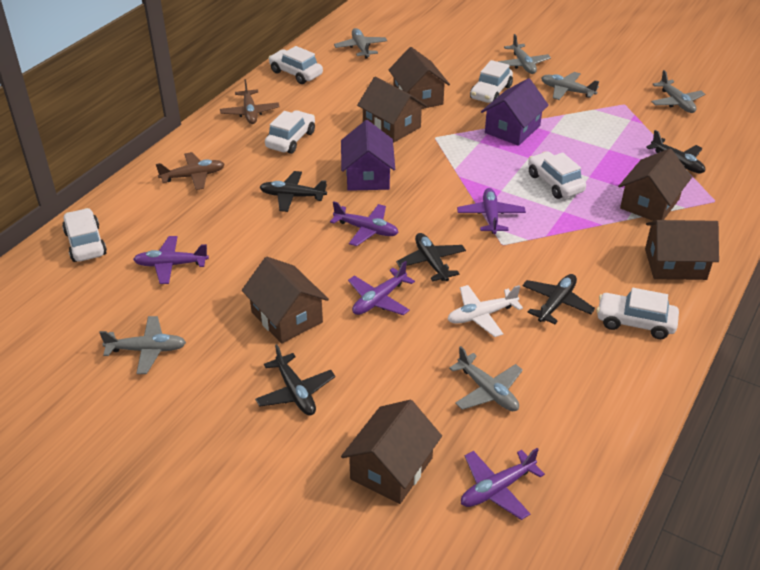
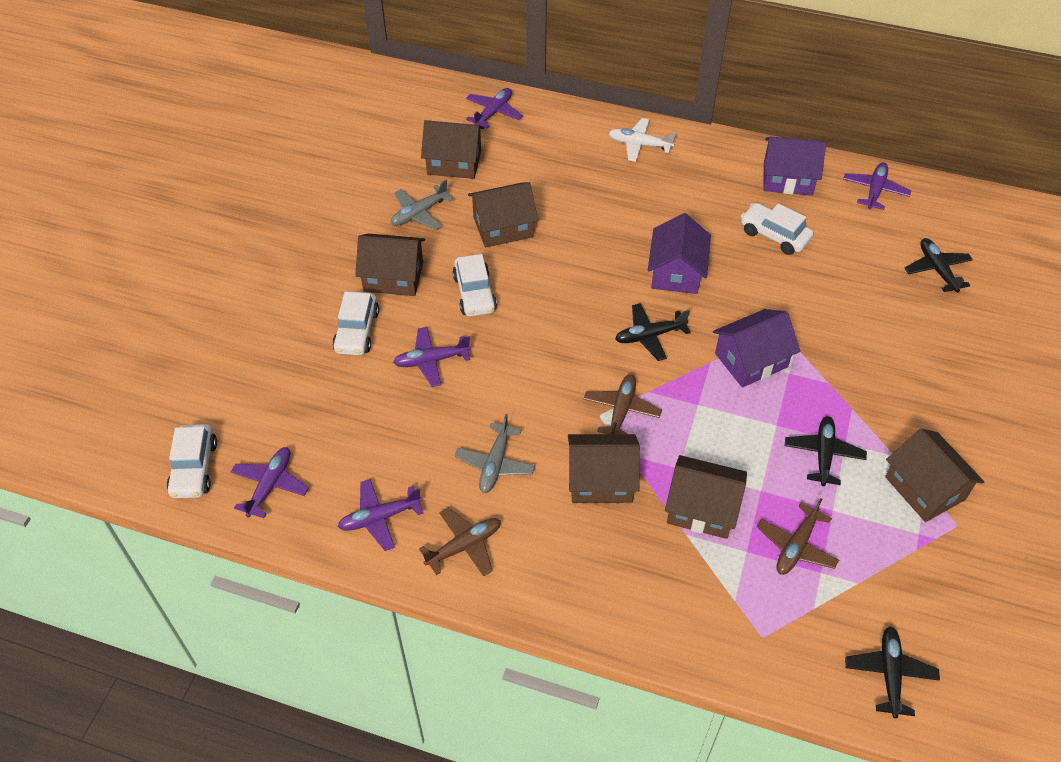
black plane: 5 -> 4
brown plane: 2 -> 3
grey plane: 6 -> 2
purple house: 2 -> 3
white car: 6 -> 4

